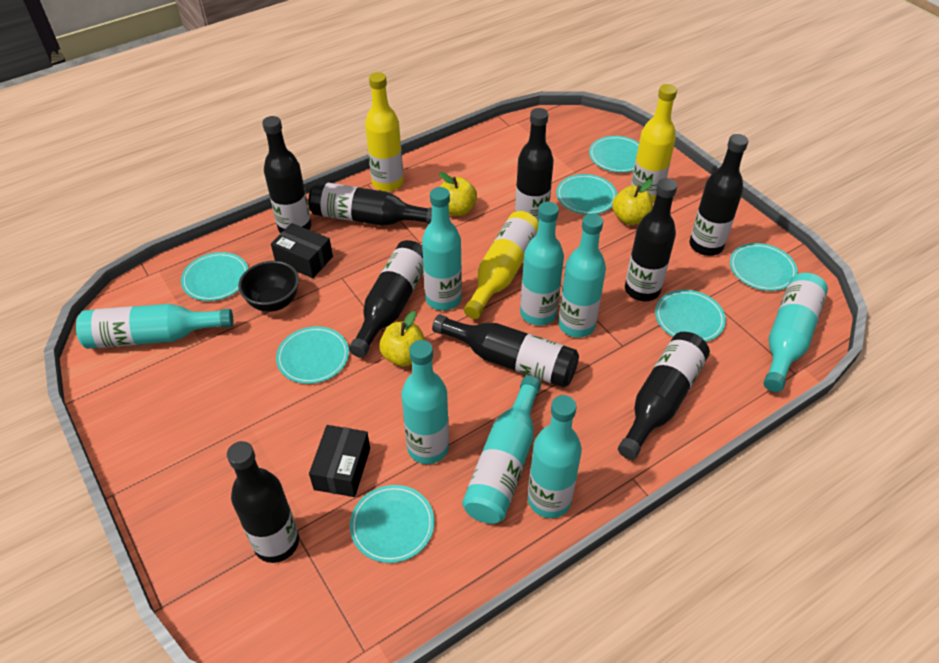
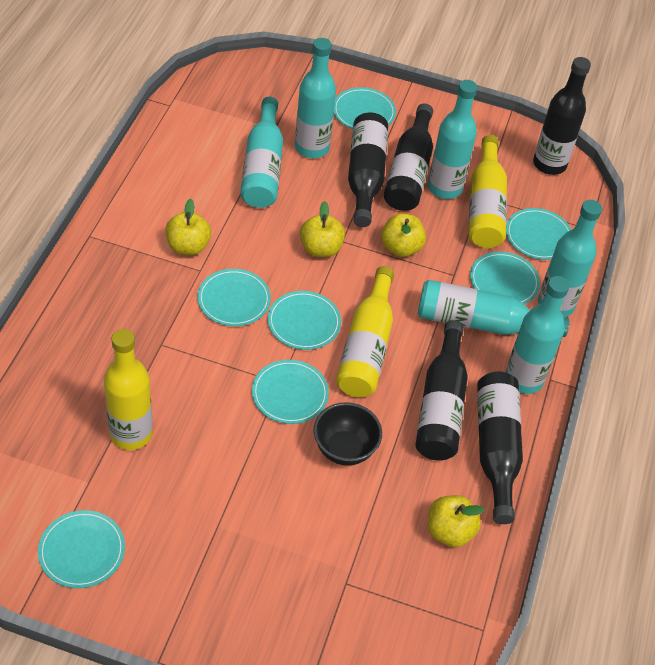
black bottle: 9 -> 5
black box: 2 -> 0
turquoise bottle: 8 -> 6
yellow apple: 3 -> 4

